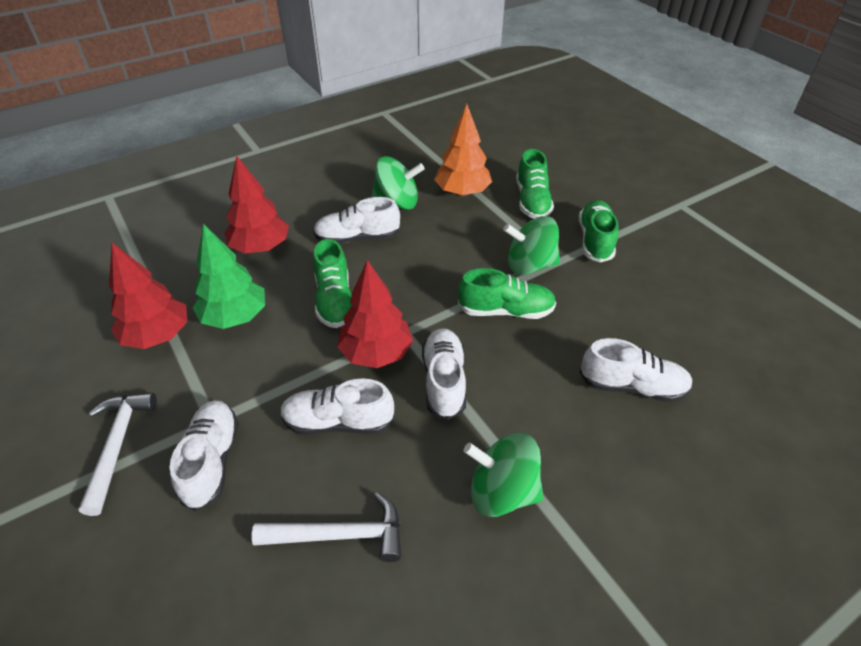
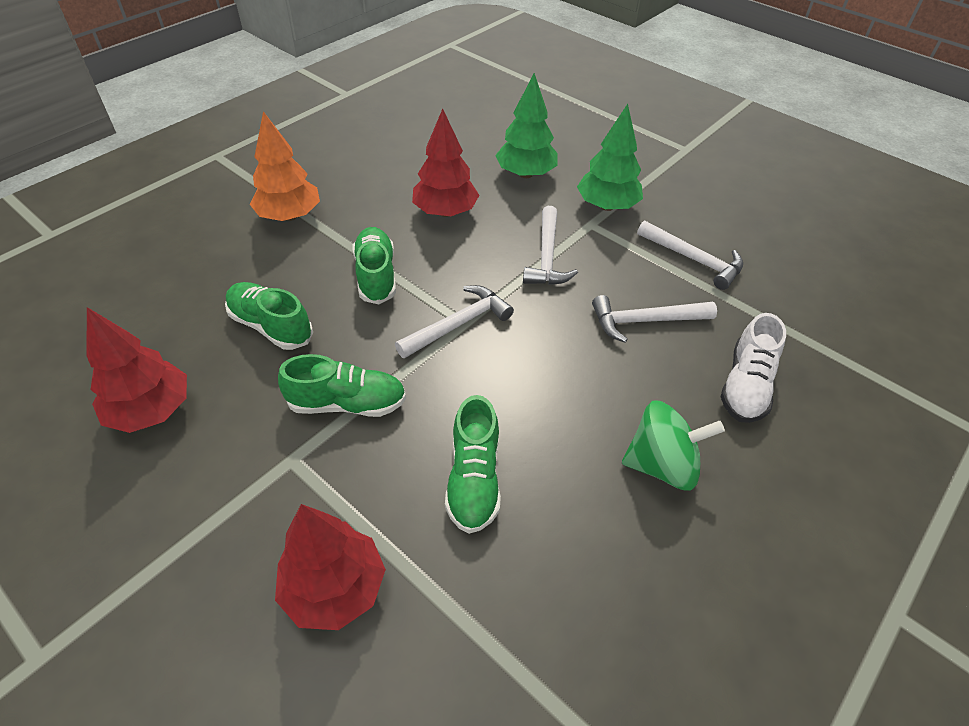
green spinning top: 3 -> 1
green tree: 1 -> 2
white hammer: 2 -> 4
white shoe: 5 -> 1

